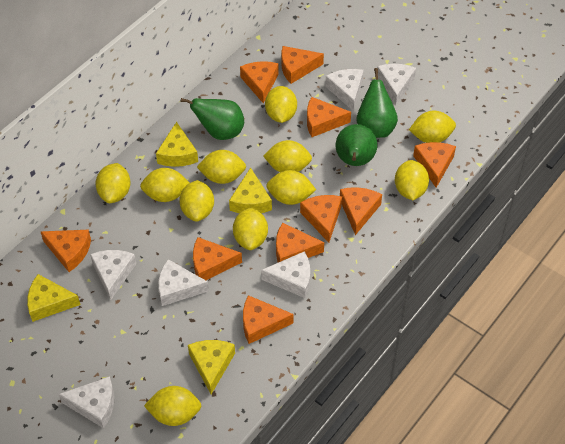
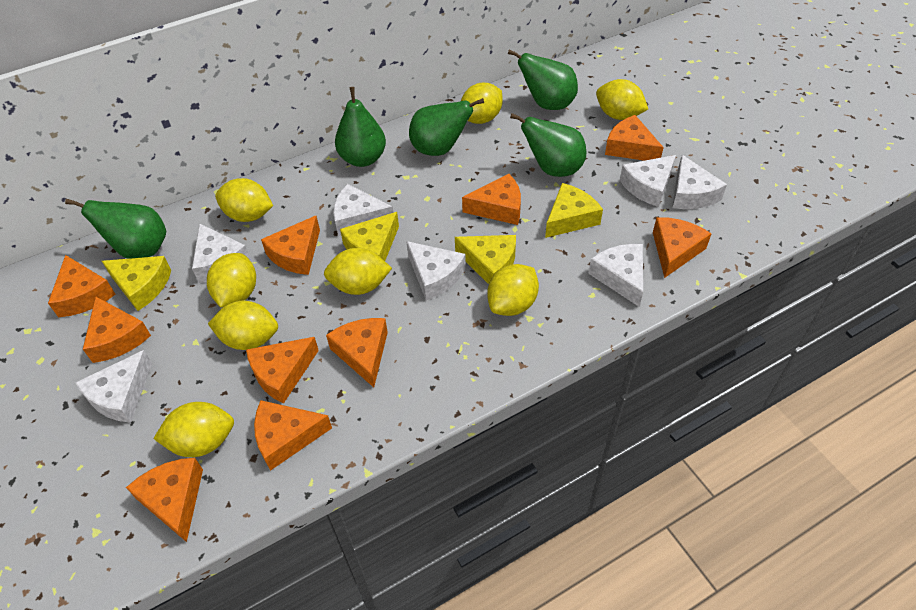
green pear: 3 -> 5
white cheese: 6 -> 7
yellow lemon: 11 -> 8

